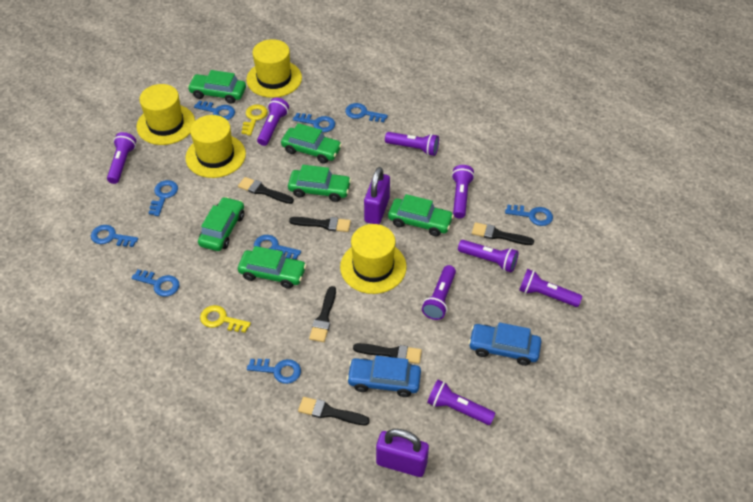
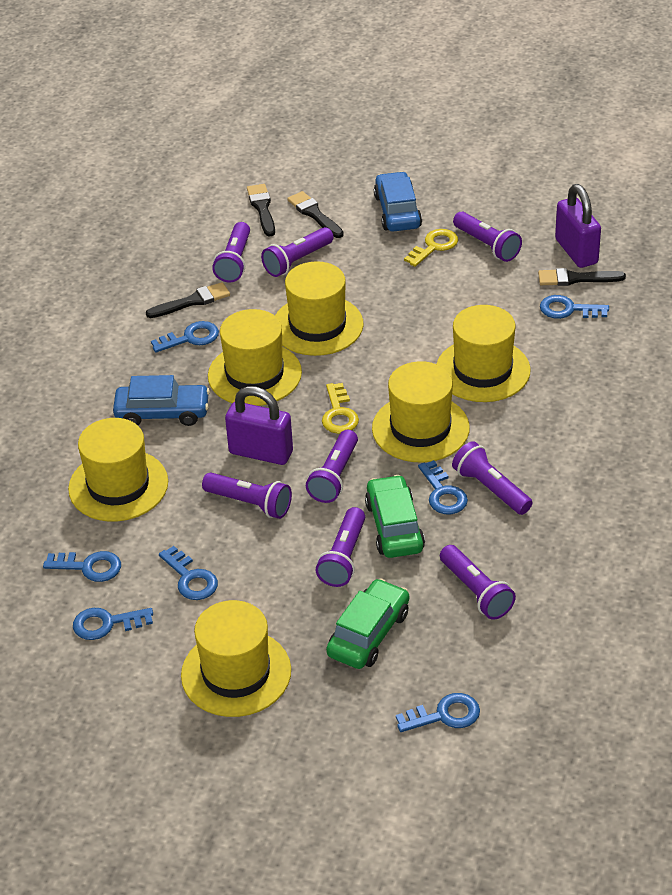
black brush: 6 -> 4
blue key: 9 -> 7
green car: 6 -> 2
yellow hat: 4 -> 6

